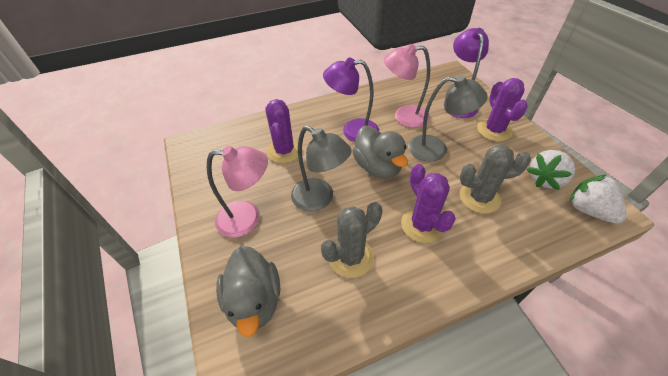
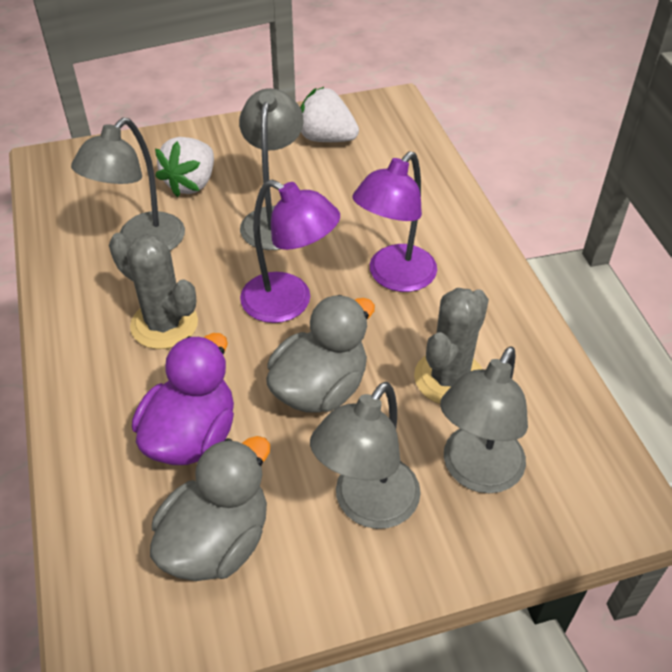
grey lamp: 2 -> 4
pink lamp: 2 -> 0
purple cactus: 3 -> 0
purple duck: 0 -> 1

